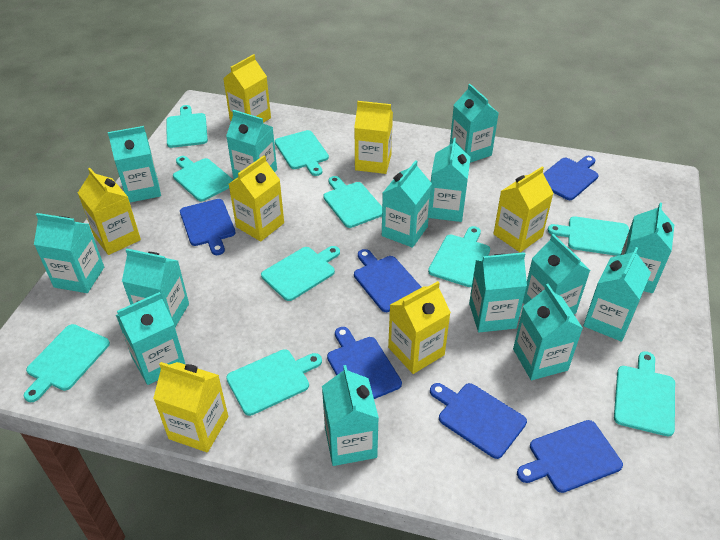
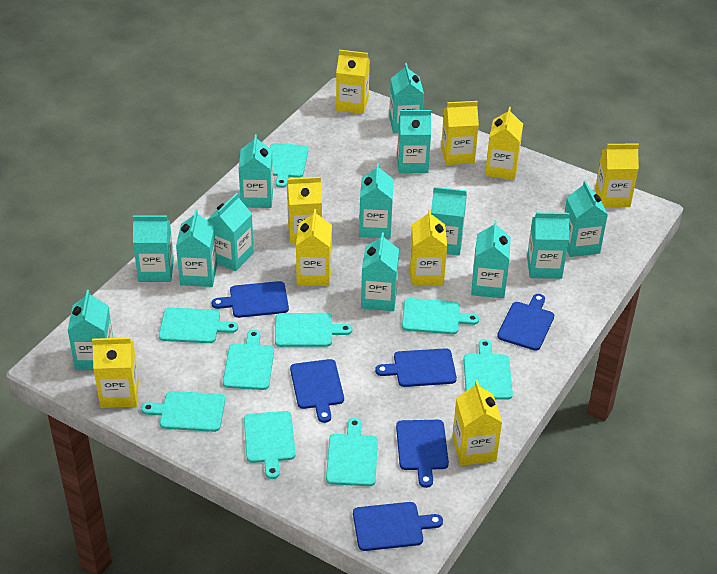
turquoise carton: 14 -> 13
turquoise cutting board: 10 -> 9
yellow carton: 7 -> 9

